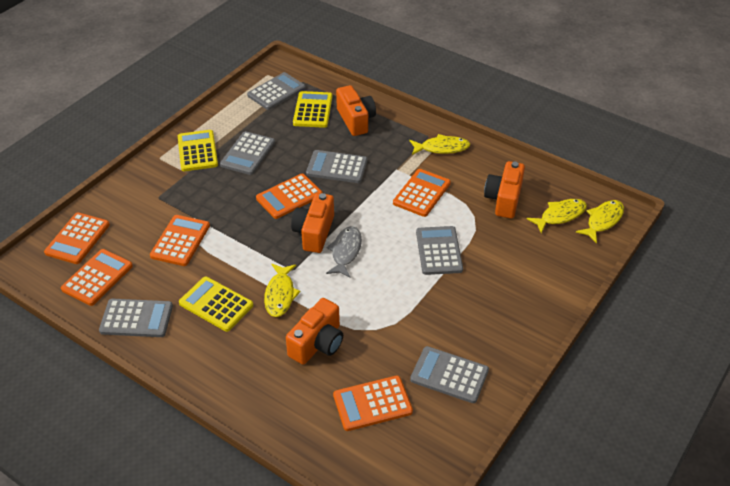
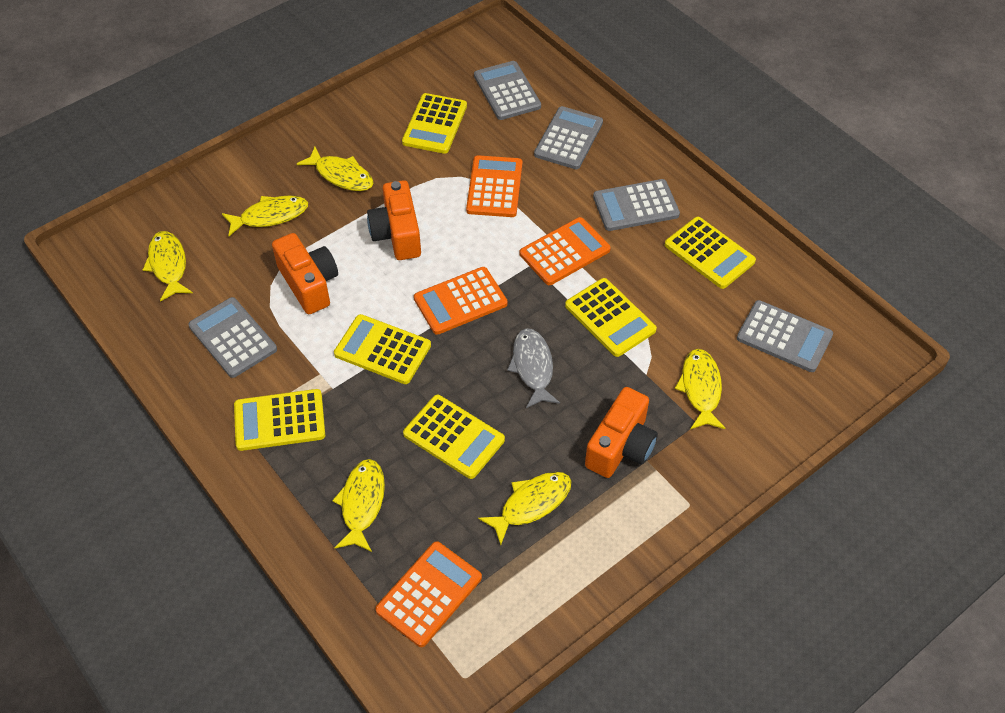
grey calculator: 6 -> 5
orange calculator: 6 -> 4
orange camera: 4 -> 3
yellow calculator: 3 -> 6
yellow fish: 4 -> 6

